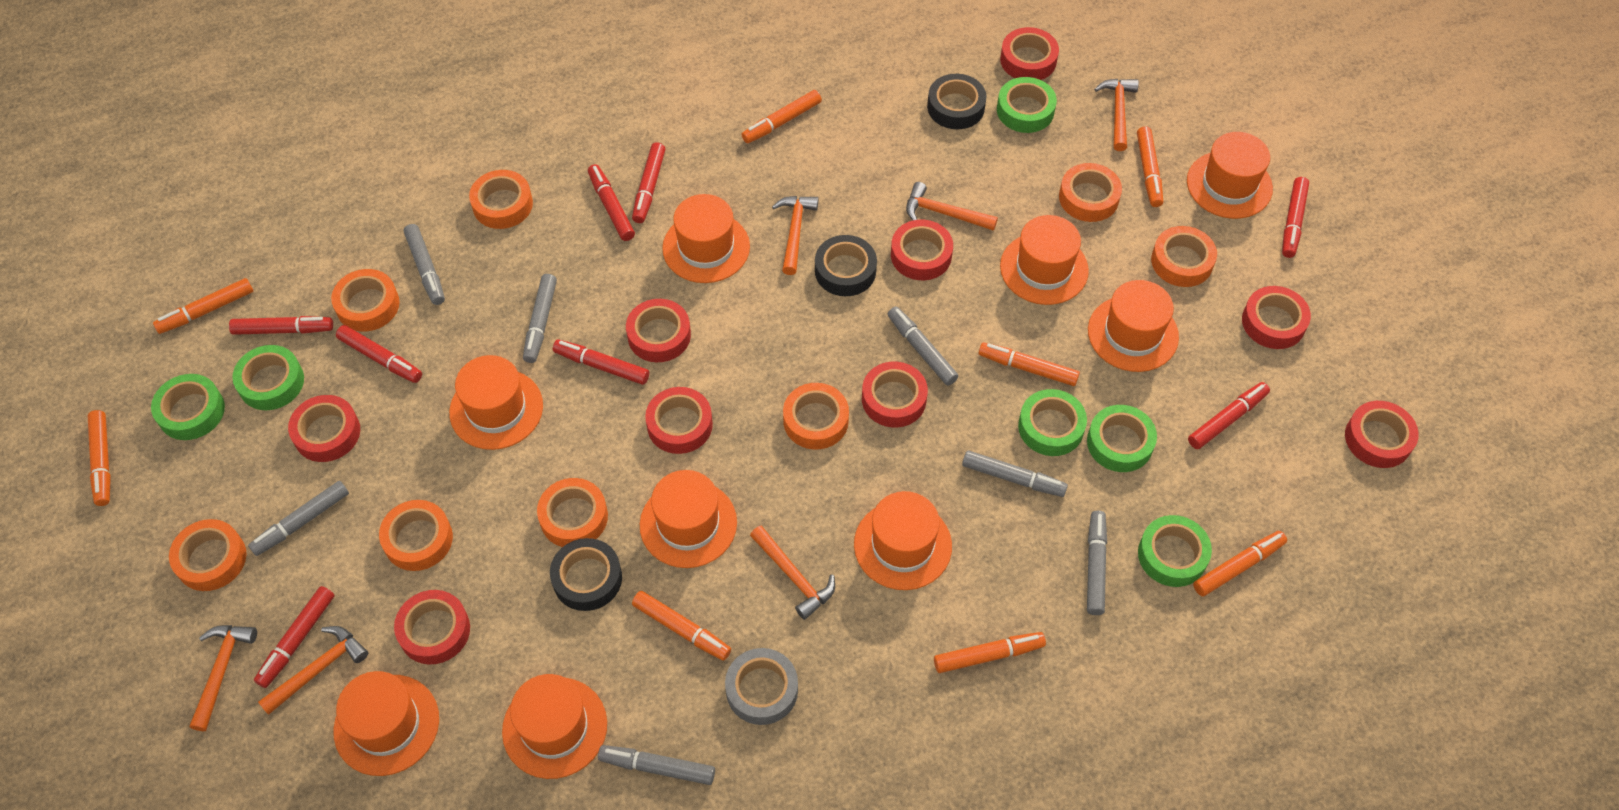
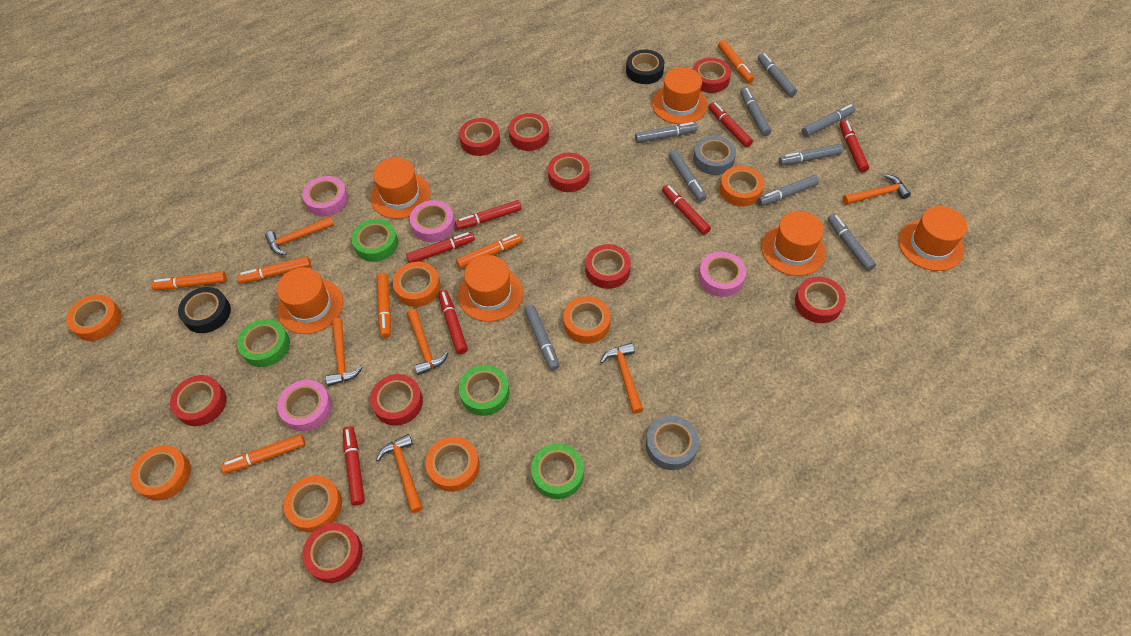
black tape: 3 -> 2
green tape: 6 -> 4
grey marker: 7 -> 9
grey tape: 1 -> 2
orange hat: 9 -> 6
orange marker: 8 -> 6
orange tape: 8 -> 7
pink tape: 0 -> 4
red marker: 8 -> 7

